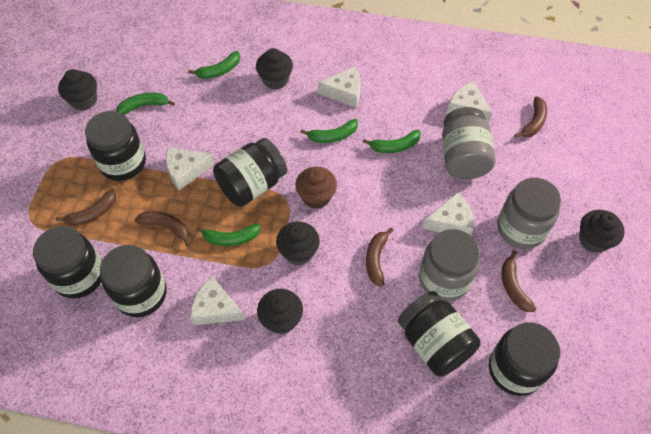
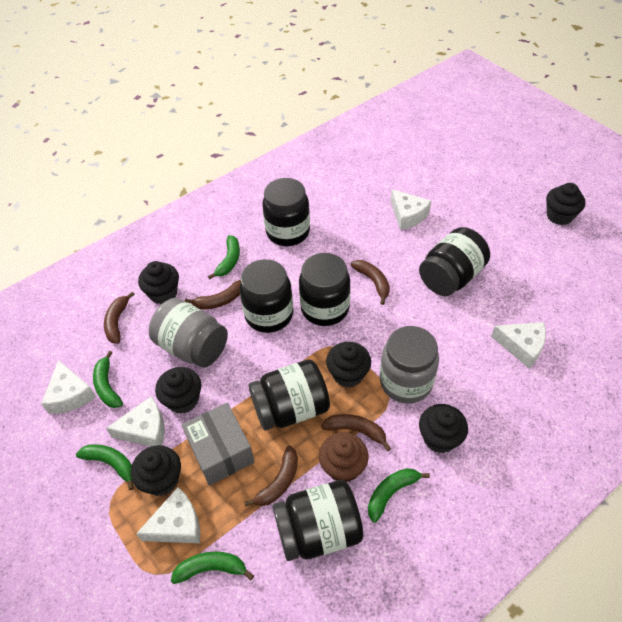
black cupcake: 5 -> 6
grey box: 0 -> 1
grey jar: 3 -> 2

